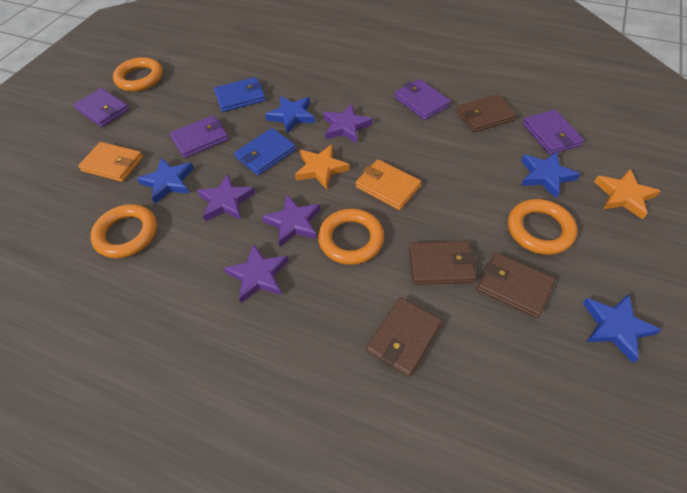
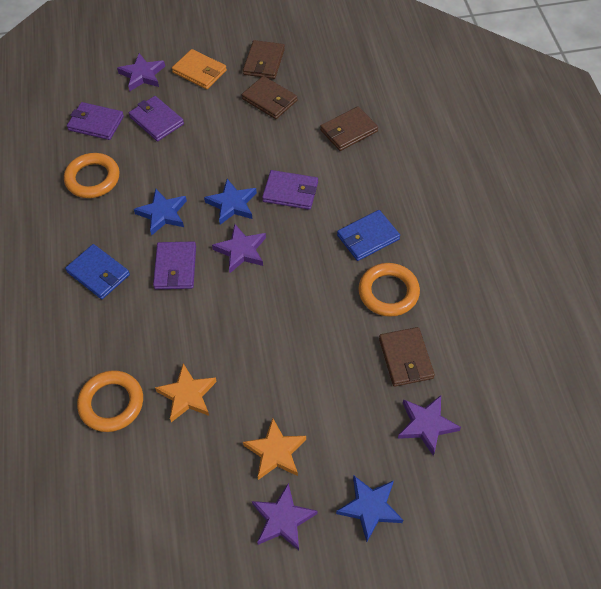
blue star: 4 -> 3
orange ring: 4 -> 3
orange wallet: 2 -> 1

